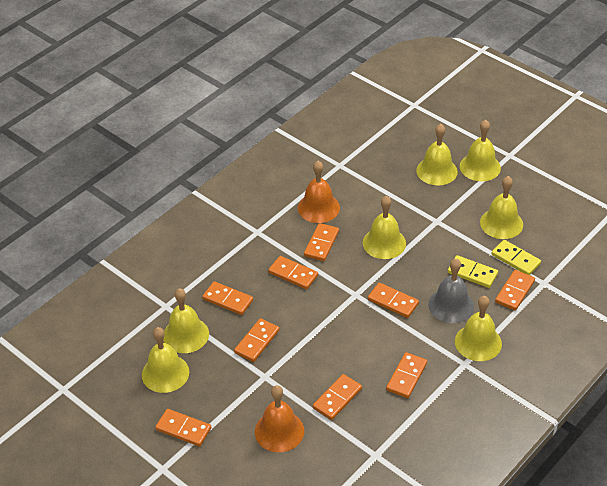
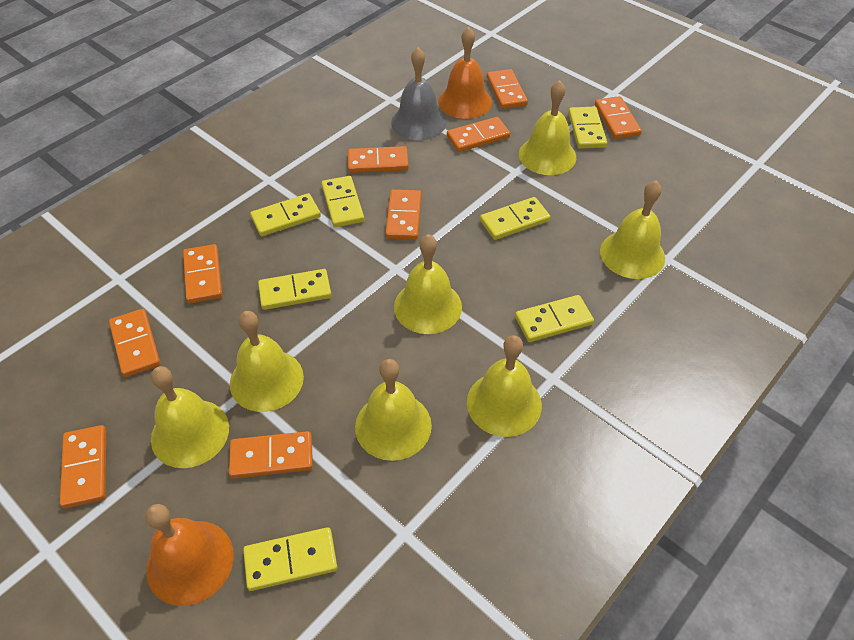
yellow domino: 2 -> 7

